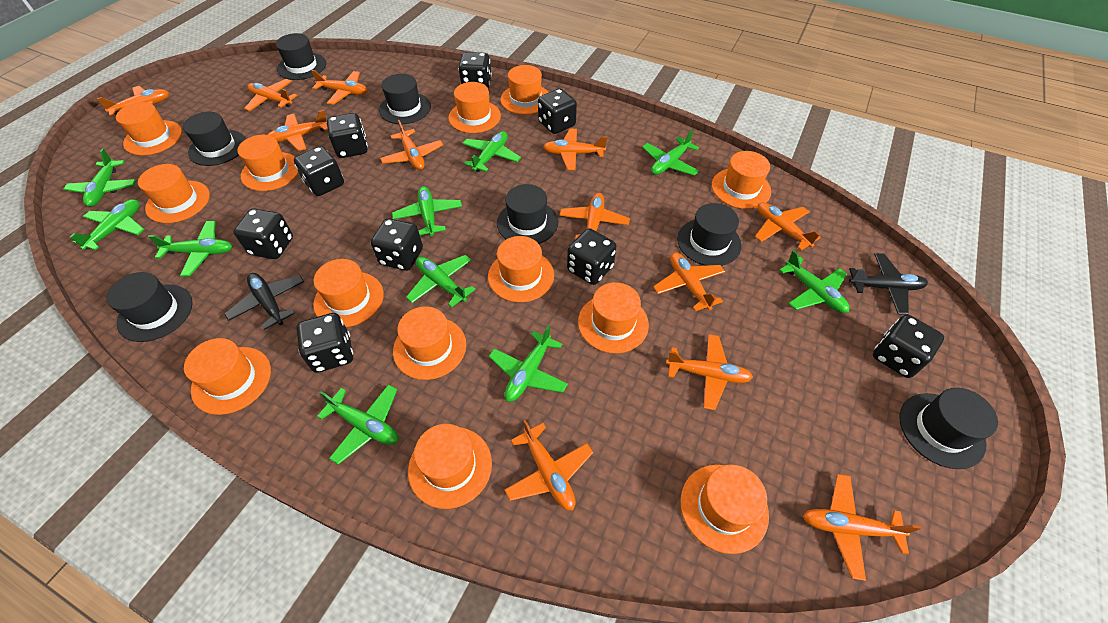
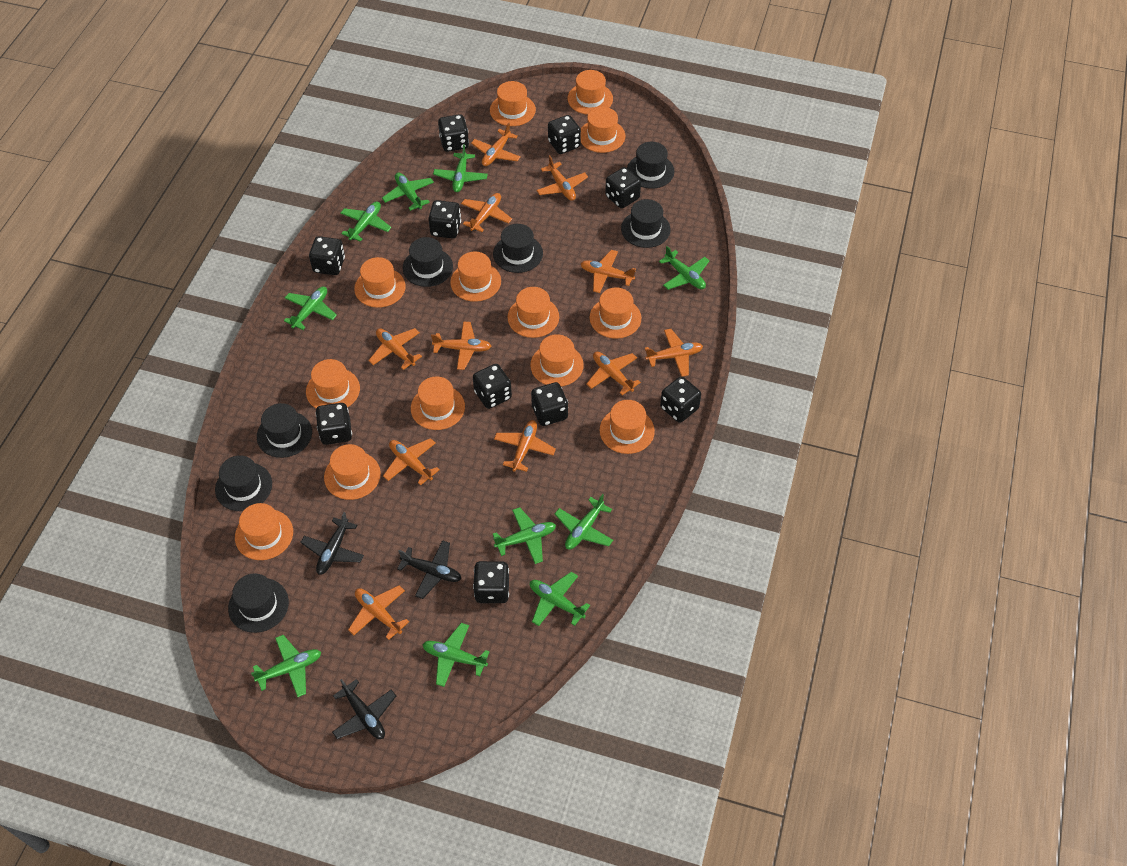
black dice: 9 -> 10
black plane: 2 -> 3
orange plane: 12 -> 11

